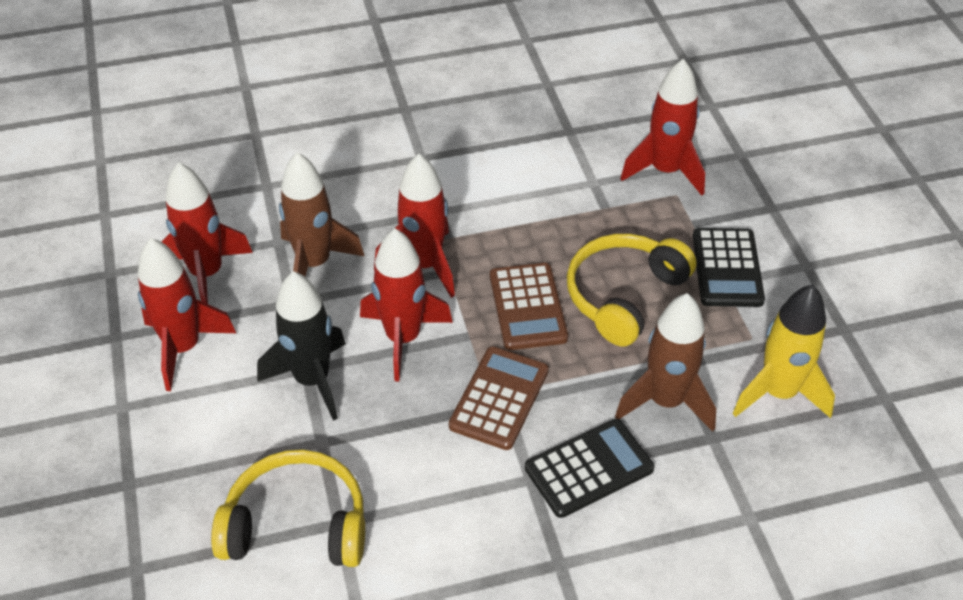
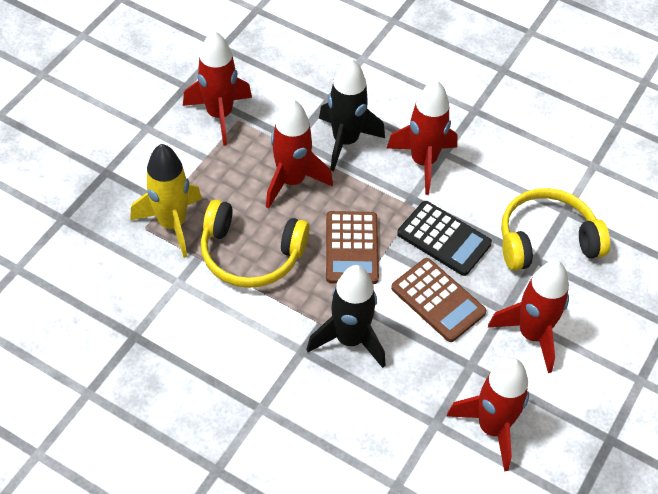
black calculator: 2 -> 1
black rocket: 1 -> 2
brown rocket: 2 -> 0

